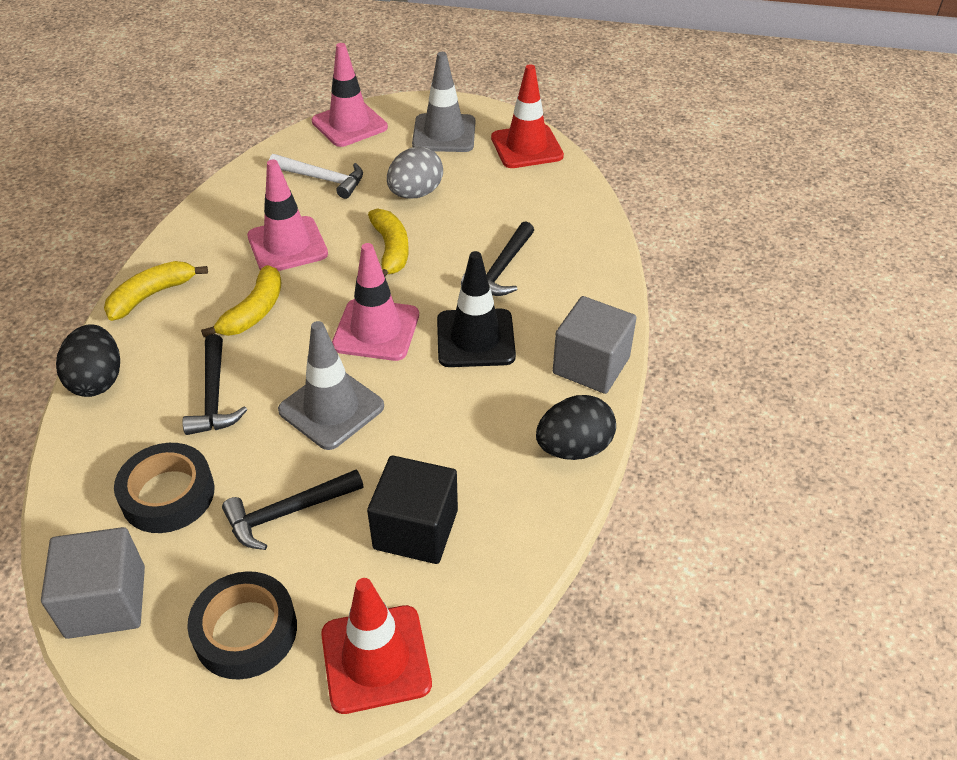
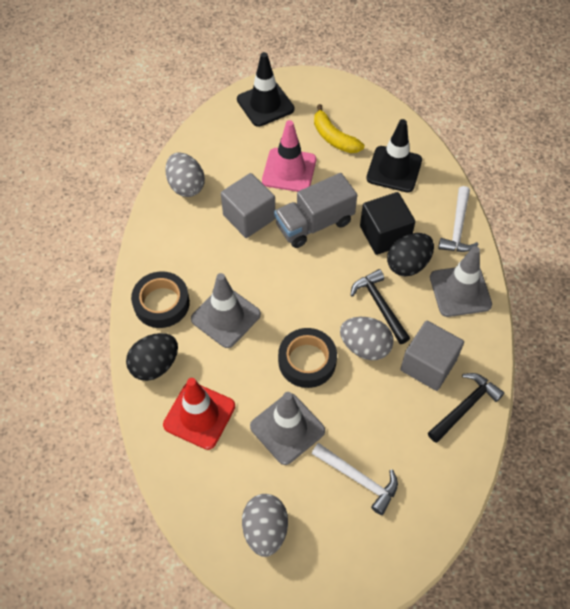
black hammer: 3 -> 2
black traffic cone: 1 -> 2
grey egg: 1 -> 3
grey traffic cone: 2 -> 3
grey truck: 0 -> 1
pink traffic cone: 3 -> 1
red traffic cone: 2 -> 1
white hammer: 1 -> 2
yellow banana: 3 -> 1

